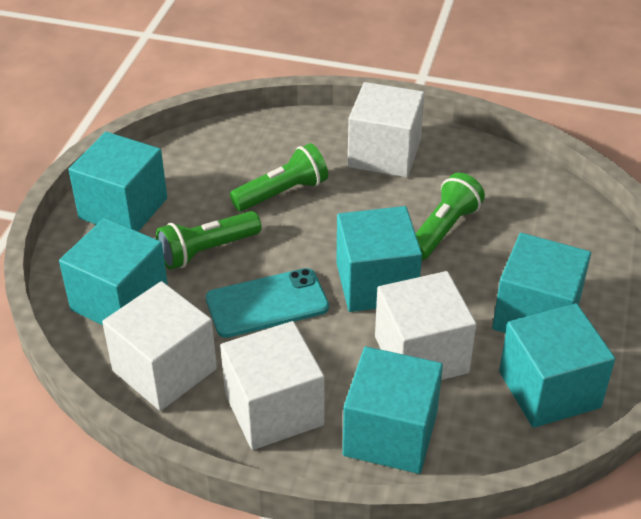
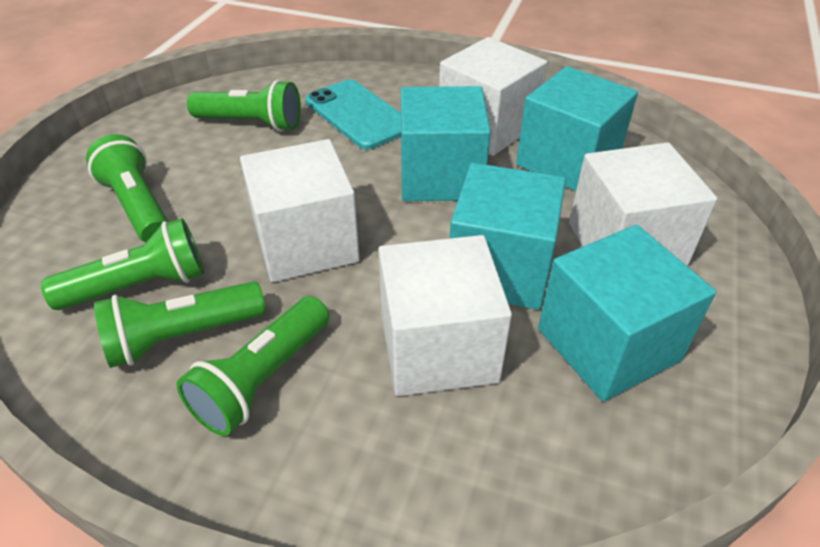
green flashlight: 3 -> 5
turquoise cube: 6 -> 4

